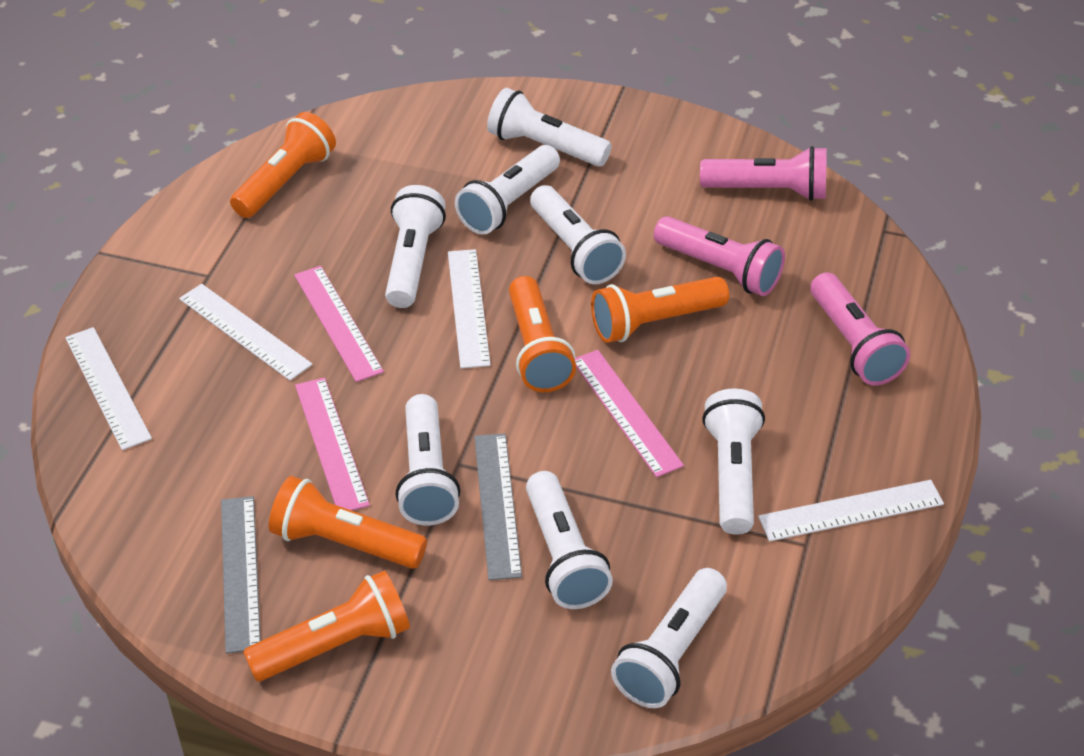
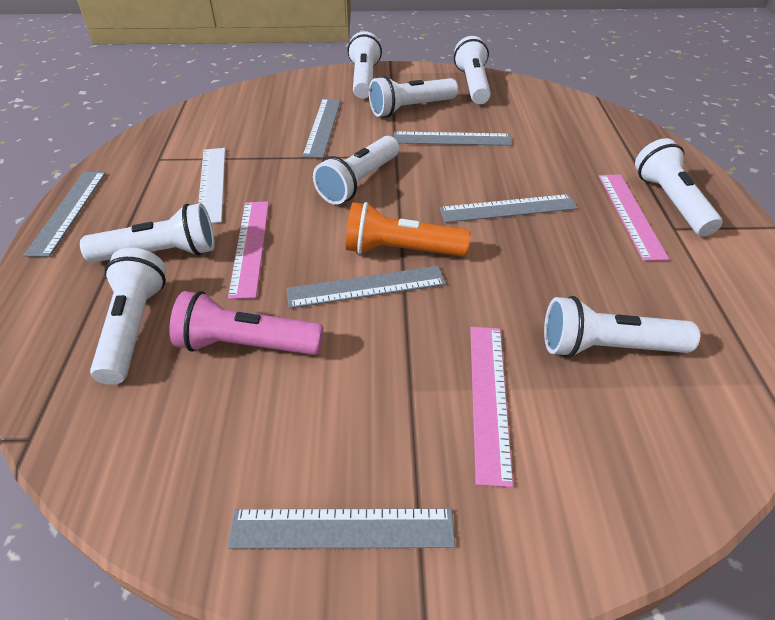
grey ruler: 2 -> 6
orange flashlight: 5 -> 1
pink flashlight: 3 -> 1
white ruler: 4 -> 1

